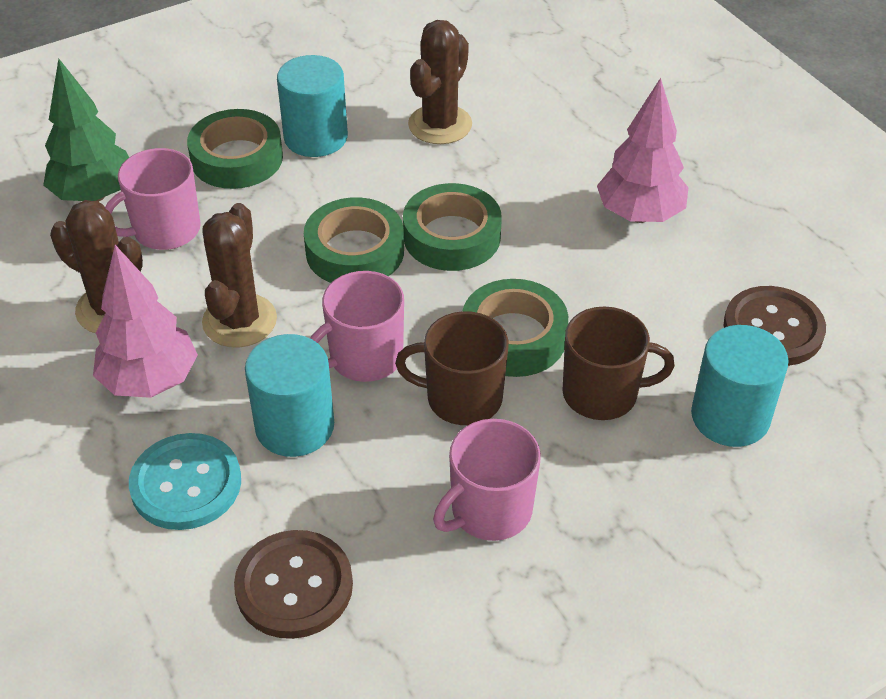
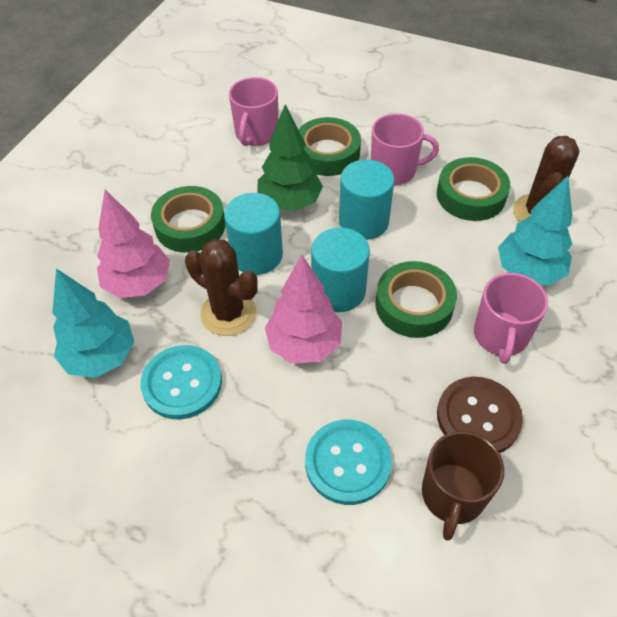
brown button: 2 -> 1
brown cactus: 3 -> 2
brown mug: 2 -> 1
turquoise button: 1 -> 2
turquoise tree: 0 -> 2

